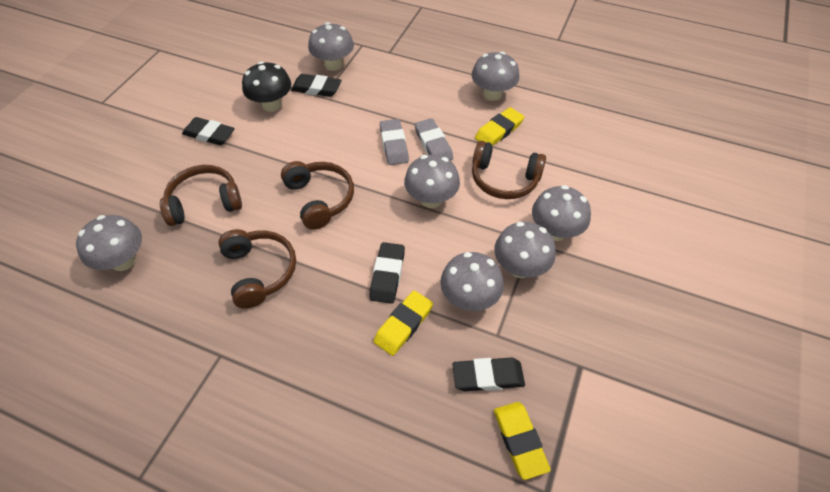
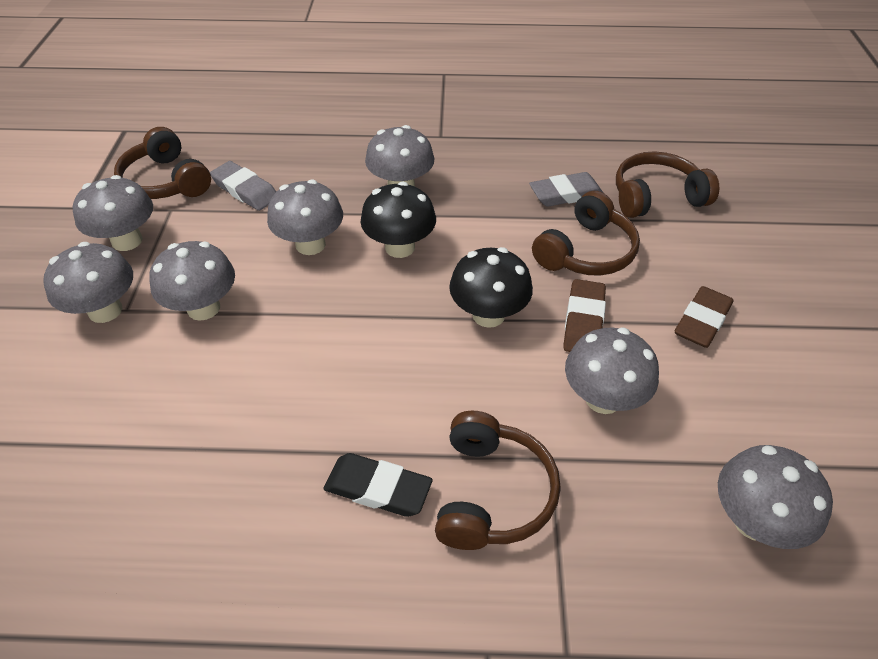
black eraser: 4 -> 1
black mushroom: 1 -> 2
brown eraser: 0 -> 2
yellow eraser: 3 -> 0

